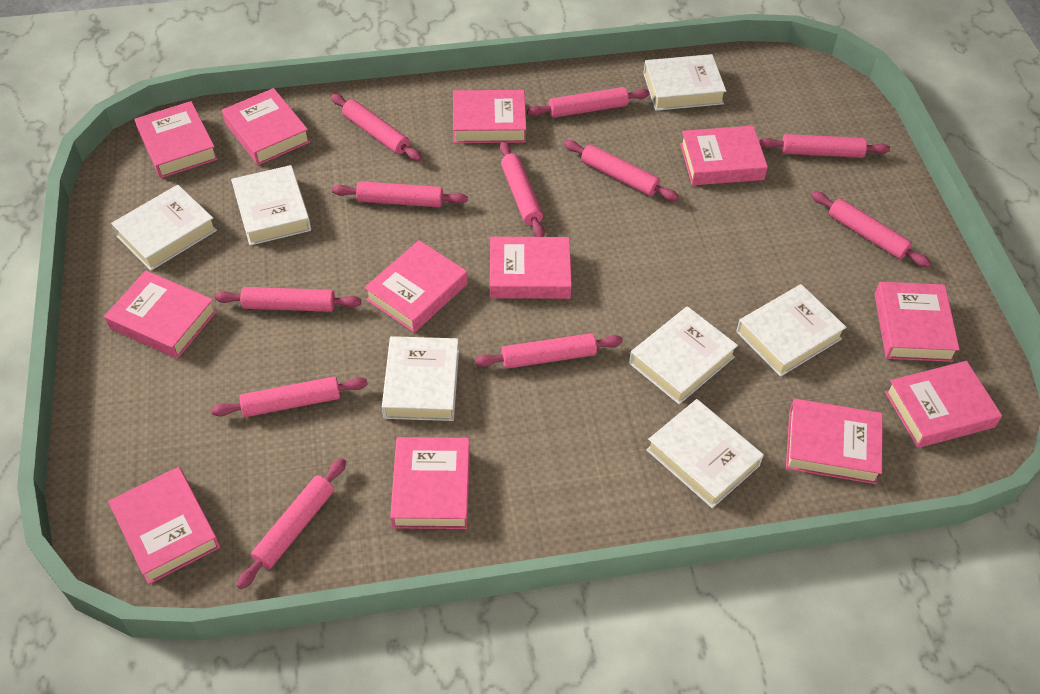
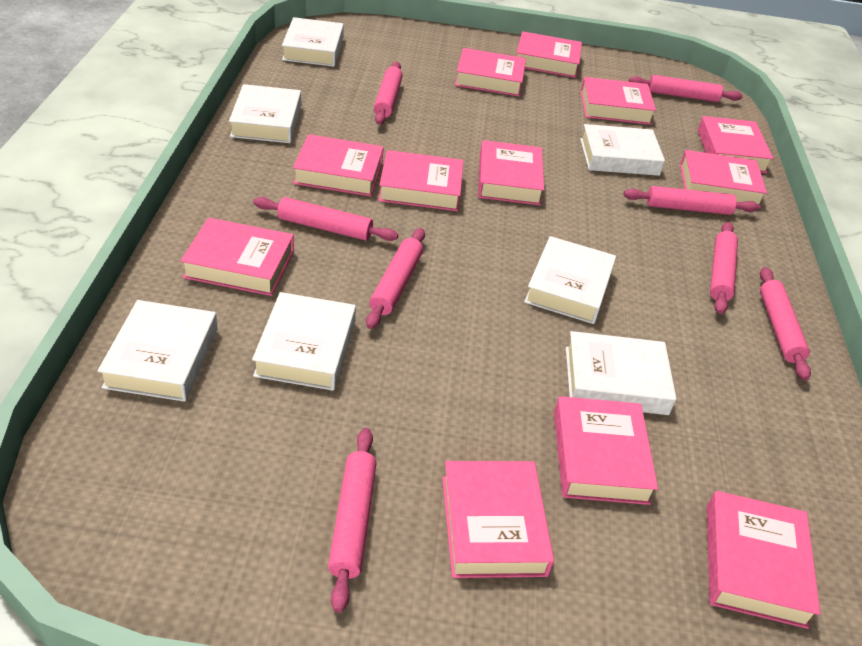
pink rolling pin: 11 -> 8

